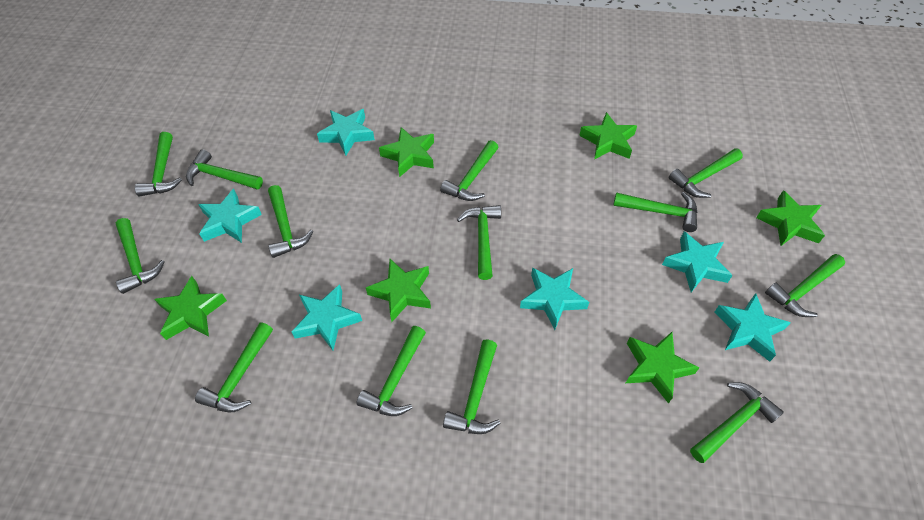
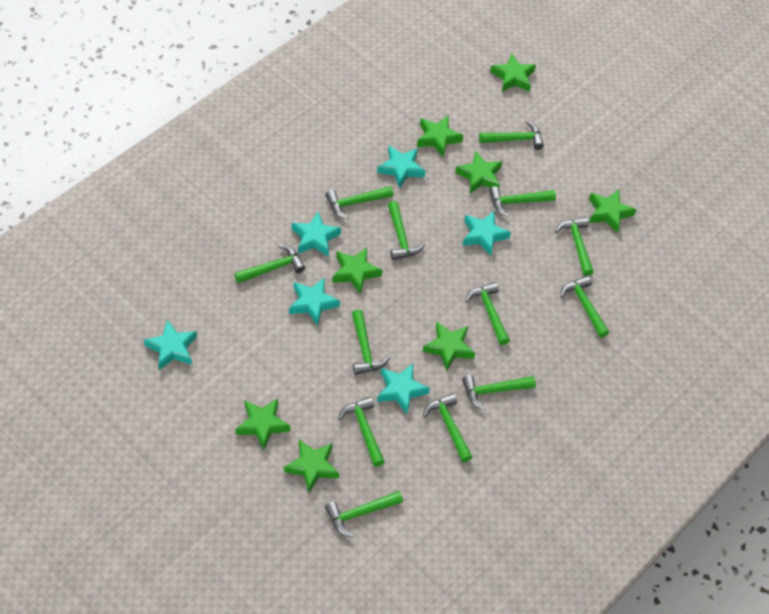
green star: 6 -> 8

